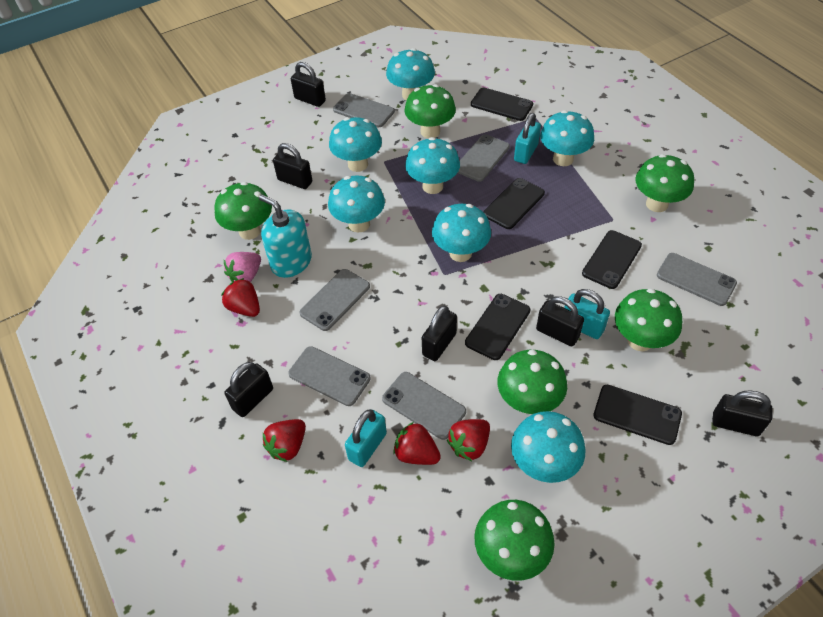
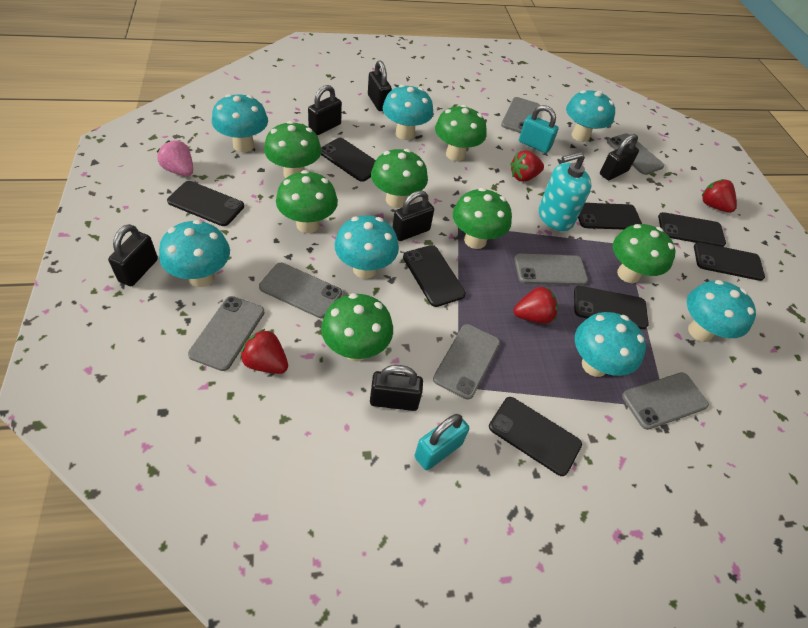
black phone: 5 -> 8
green mushroom: 6 -> 7
grey phone: 6 -> 7
turquoise padlock: 3 -> 2

